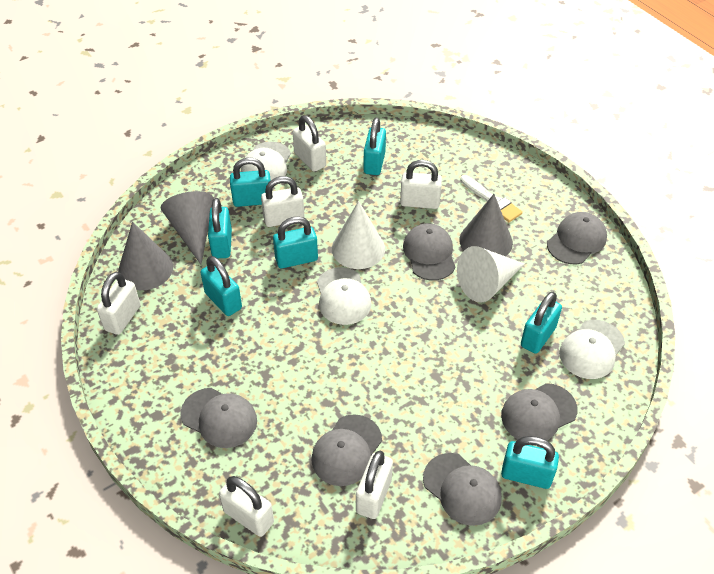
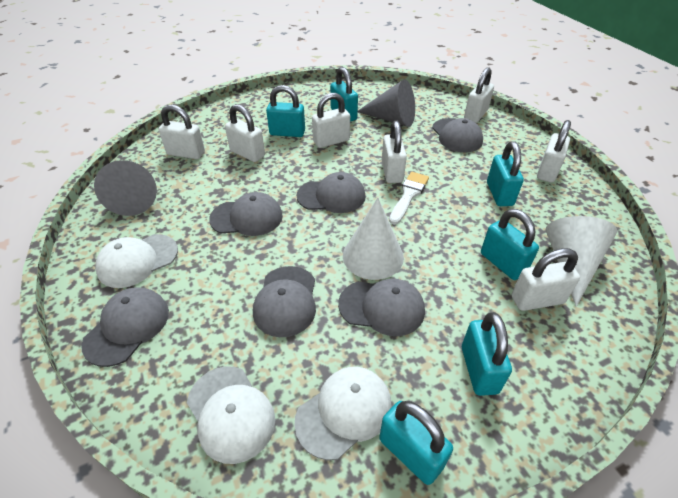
grey cone: 3 -> 2
turquoise padlock: 7 -> 6
white padlock: 6 -> 7

